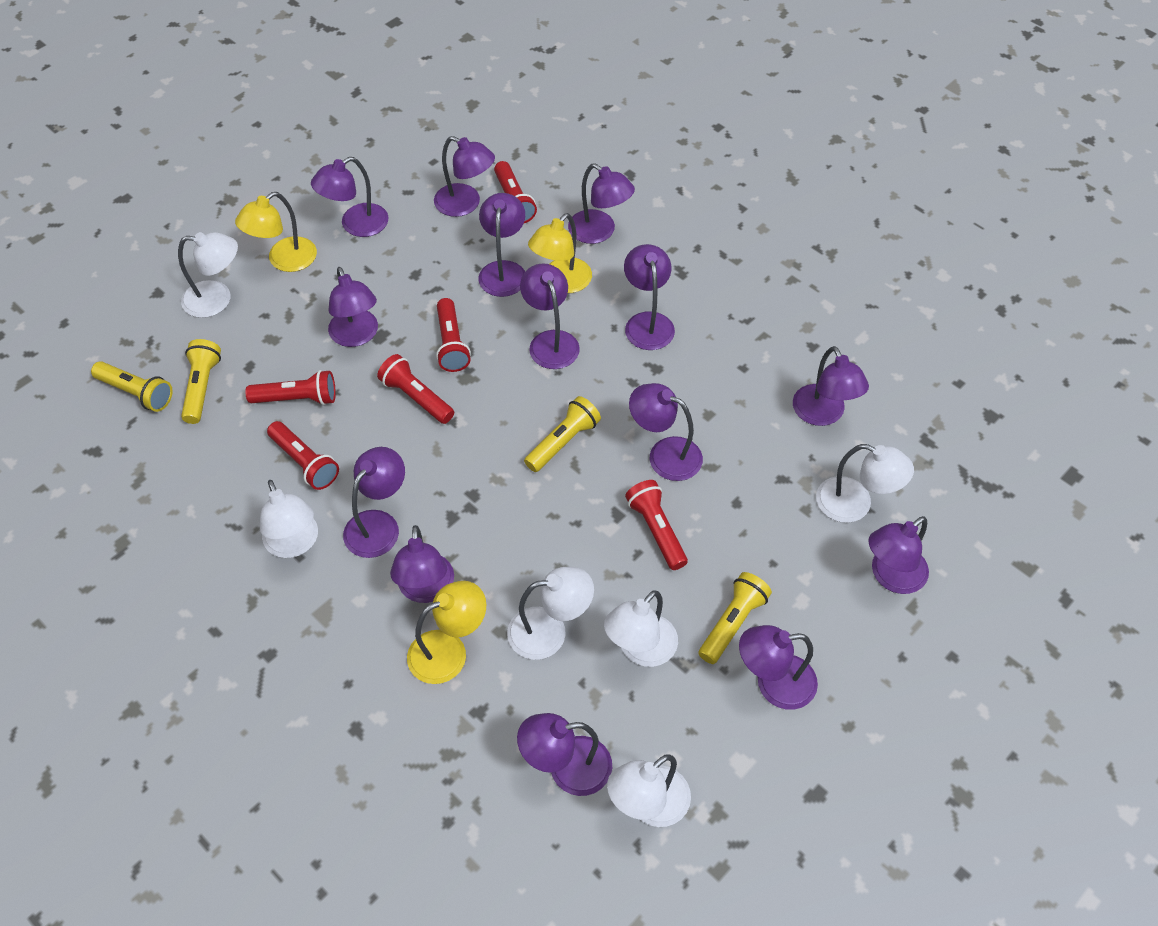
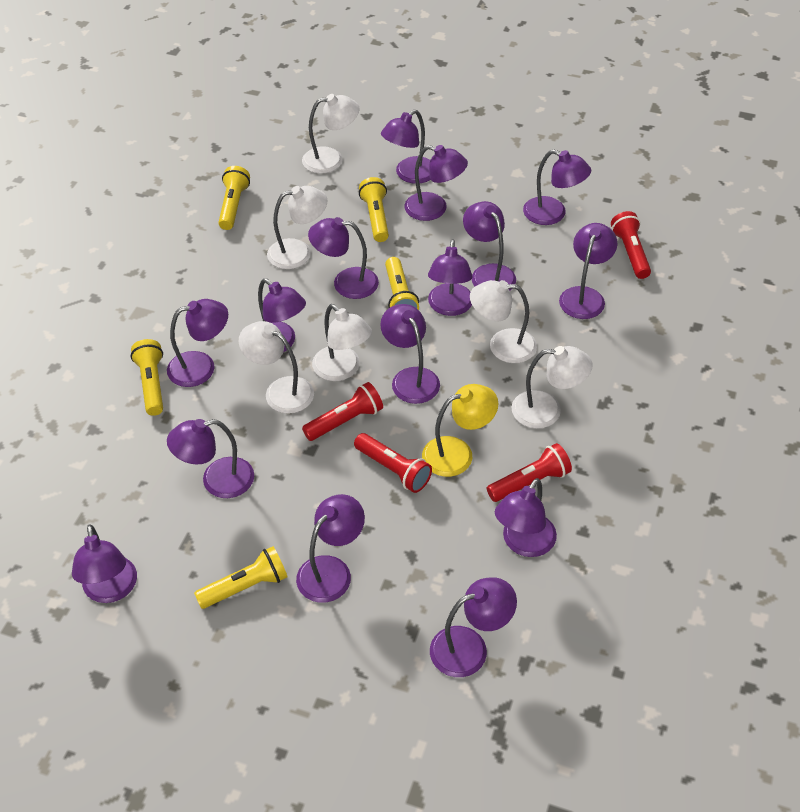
purple lamp: 14 -> 15
red flashlight: 6 -> 4
yellow flashlight: 4 -> 5
yellow lamp: 3 -> 1

